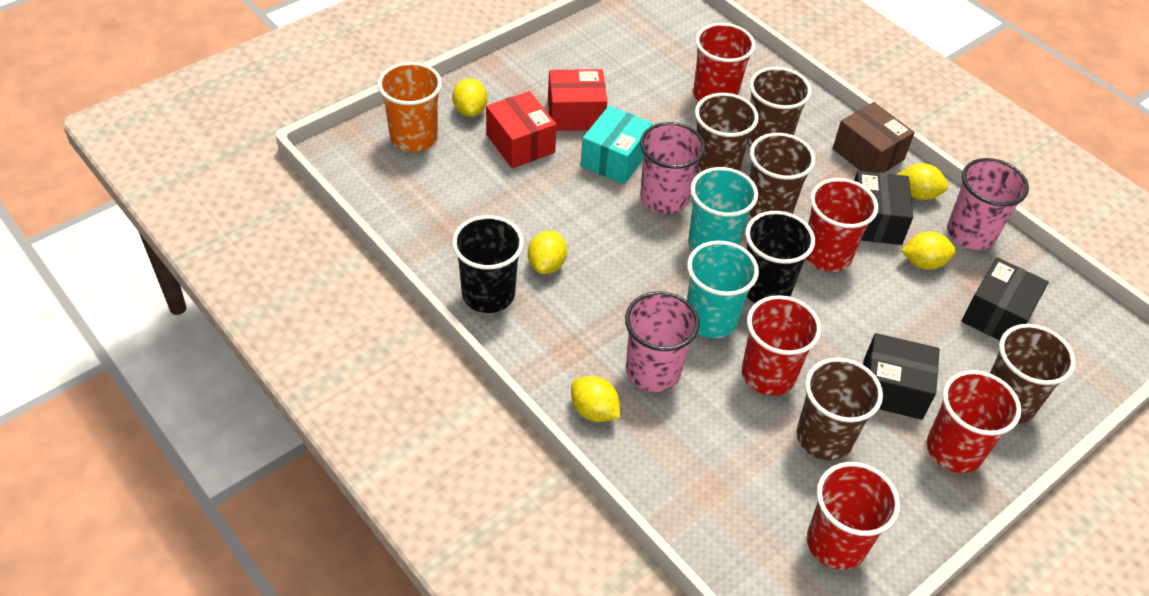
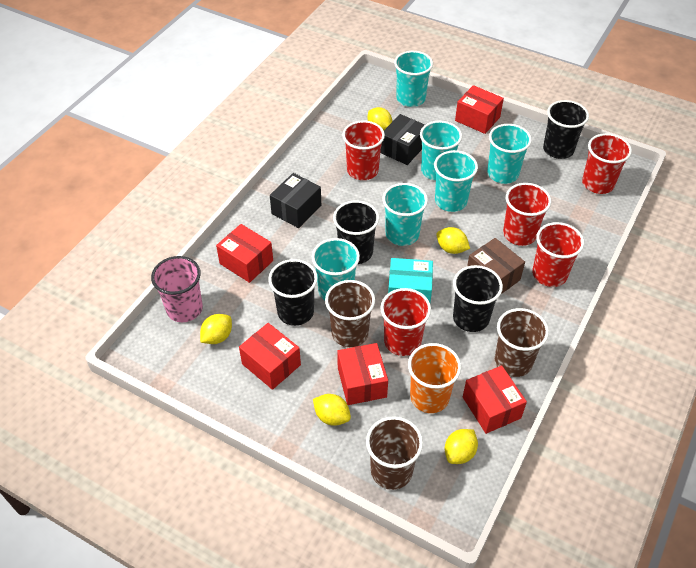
black box: 3 -> 2
black cup: 2 -> 4
brown cup: 5 -> 3
pink cup: 3 -> 1
red box: 2 -> 5
turquoise cup: 2 -> 6

